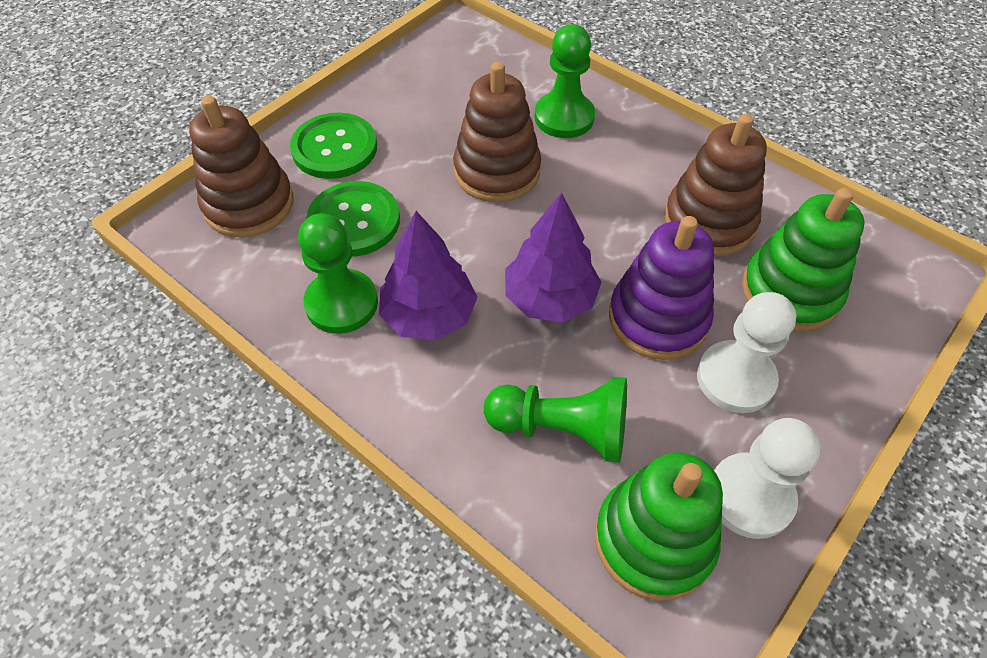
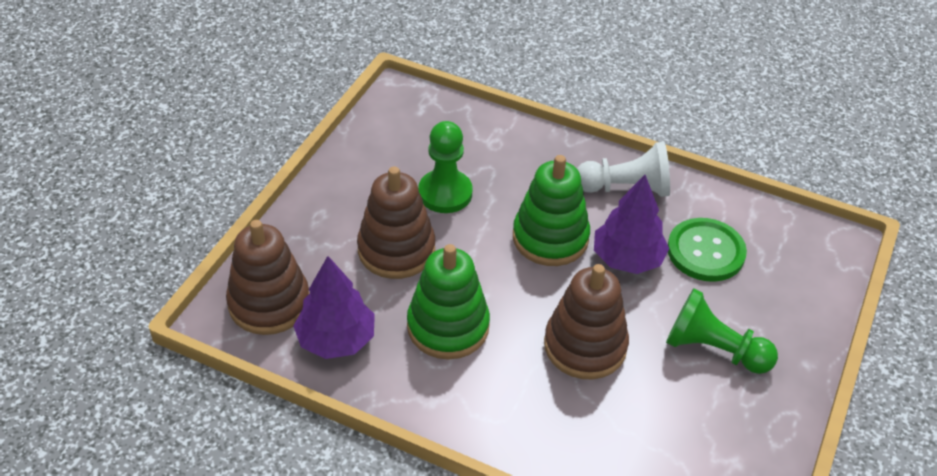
green button: 2 -> 1
green pawn: 3 -> 2
purple stacking toy: 1 -> 0
white pawn: 2 -> 1

